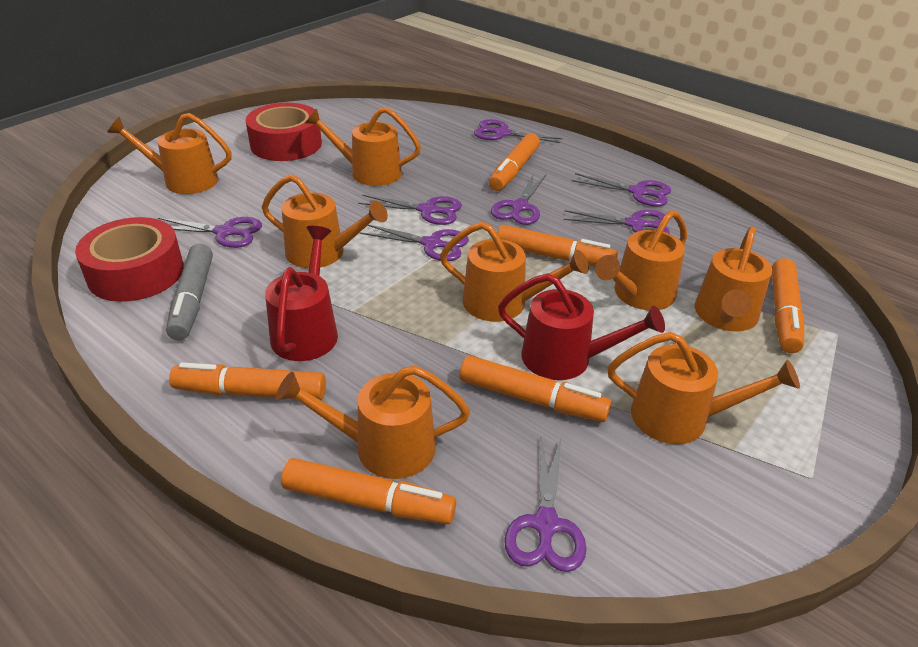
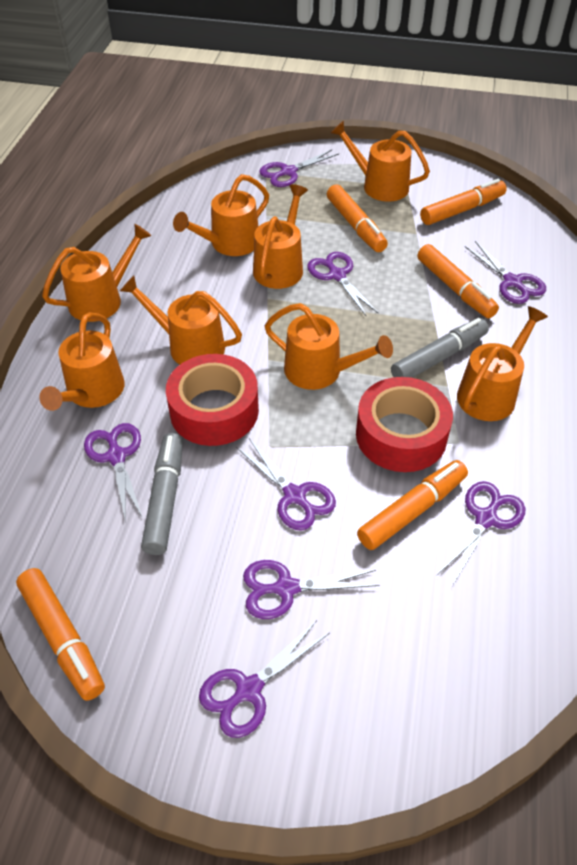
grey marker: 1 -> 2
orange marker: 6 -> 5
red watering can: 2 -> 0

